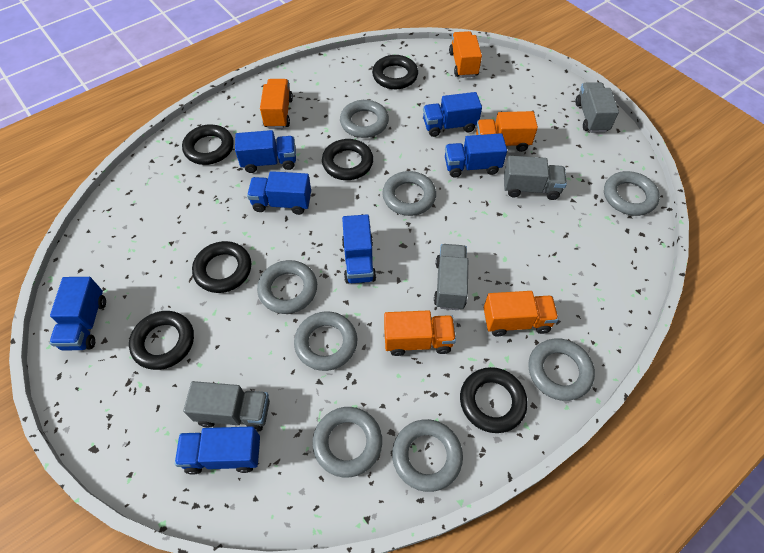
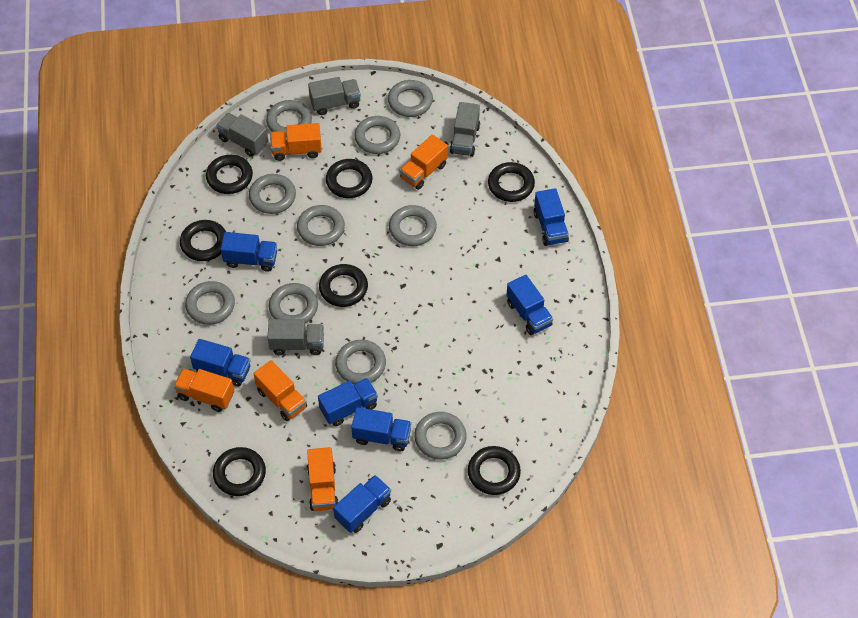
black ring: 6 -> 7
grey ring: 8 -> 10

